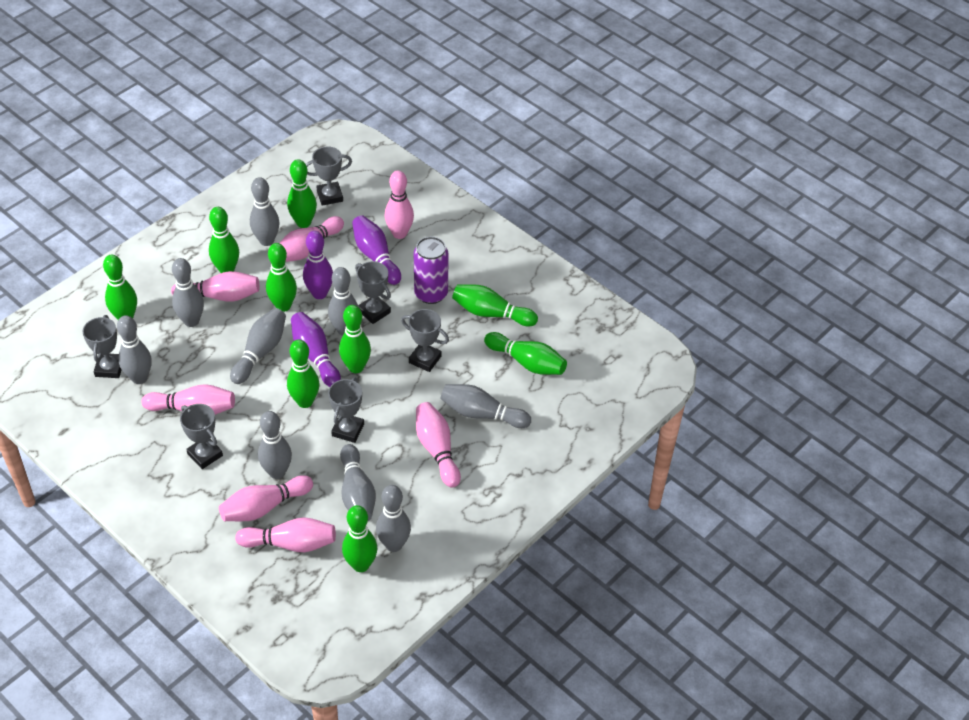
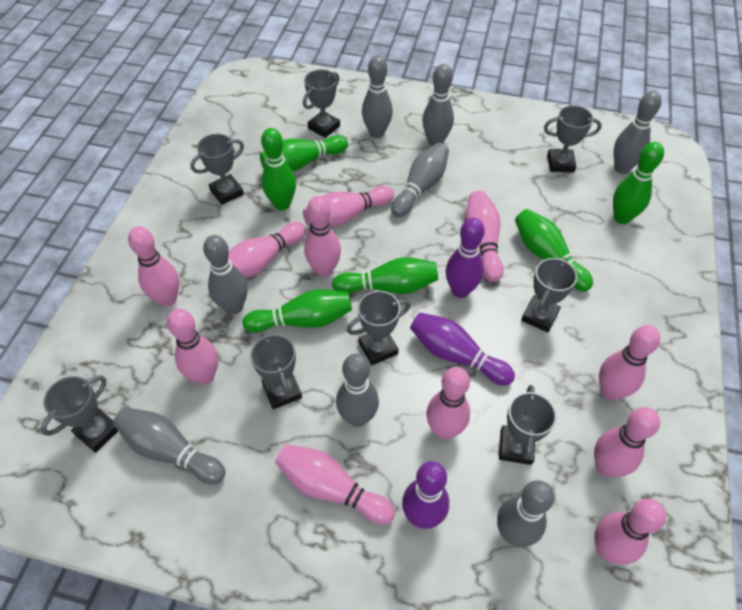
green bowling pin: 9 -> 6
grey bowling pin: 9 -> 8
grey trophy: 6 -> 8
pink bowling pin: 7 -> 11
purple can: 1 -> 0

